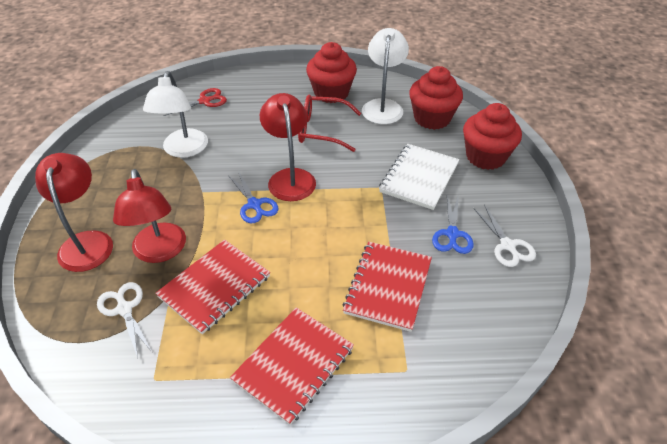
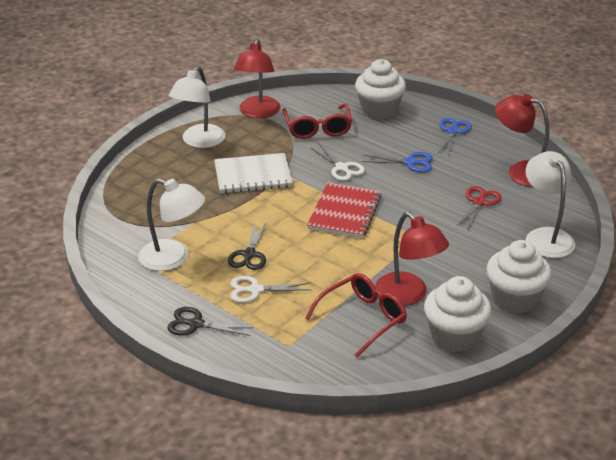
black scissors: 0 -> 2
red cupcake: 3 -> 0
red glasses: 1 -> 2
red notebook: 3 -> 1
white cupcake: 0 -> 3
white lamp: 2 -> 3

